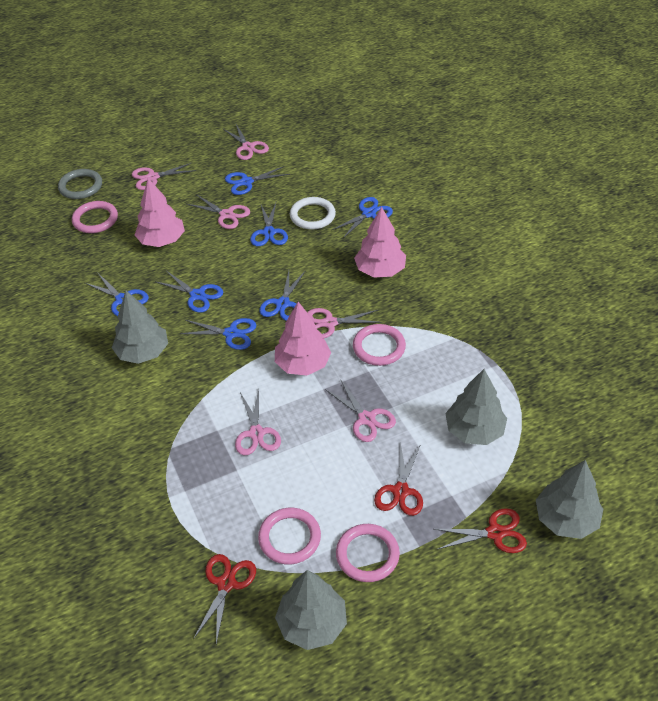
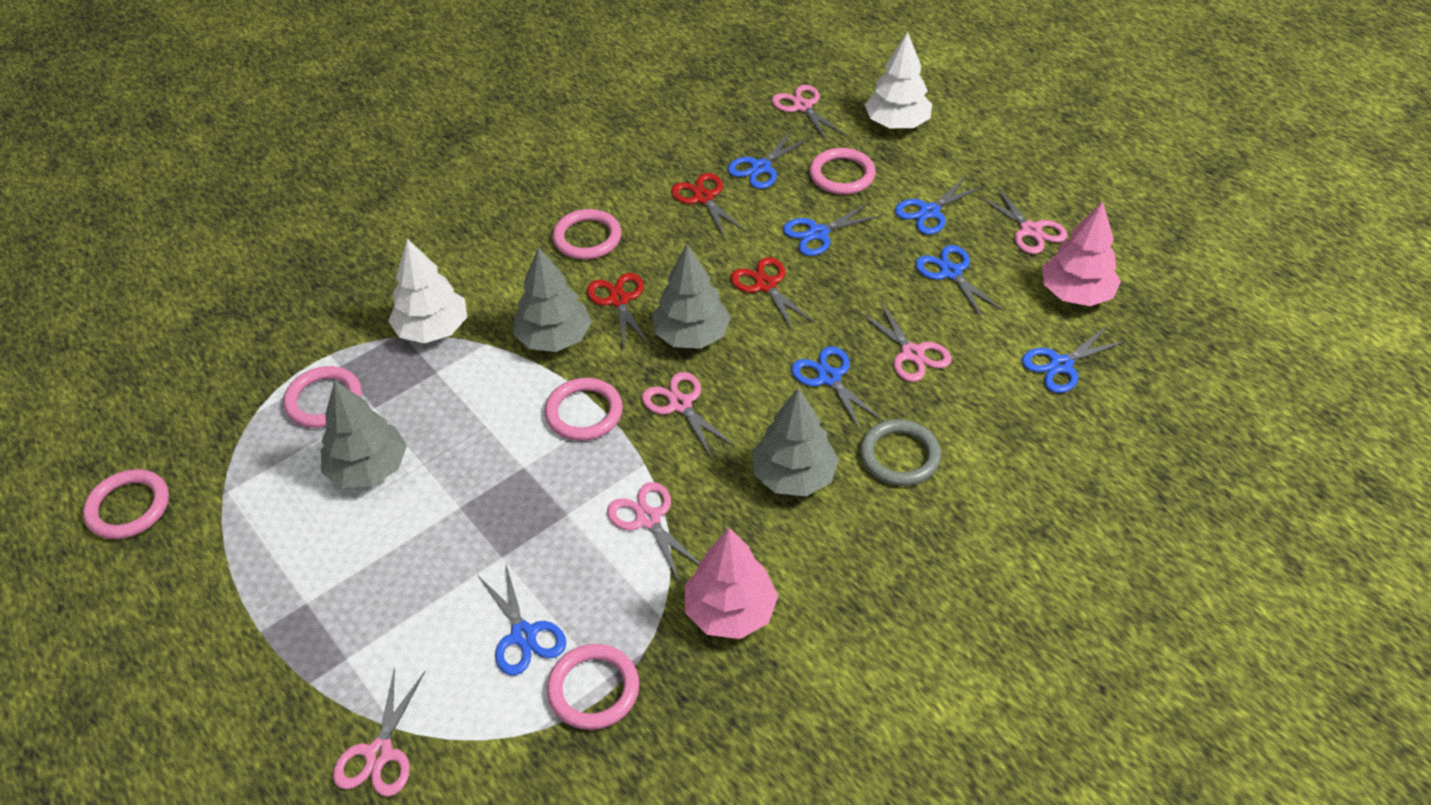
pink ring: 4 -> 6
pink tree: 3 -> 2
white ring: 1 -> 0
white tree: 0 -> 2

